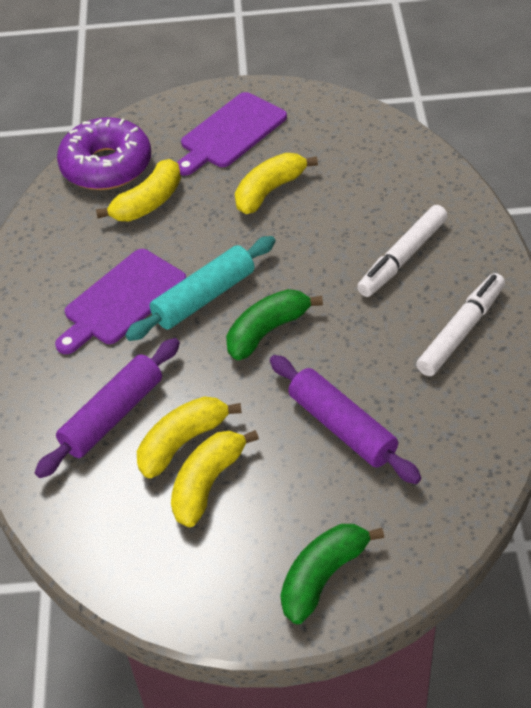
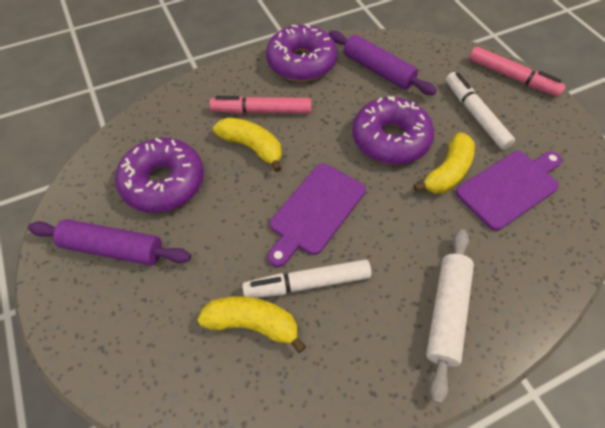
green banana: 2 -> 0
pink marker: 0 -> 2
purple donut: 1 -> 3
turquoise rolling pin: 1 -> 0
white rolling pin: 0 -> 1
yellow banana: 4 -> 3

